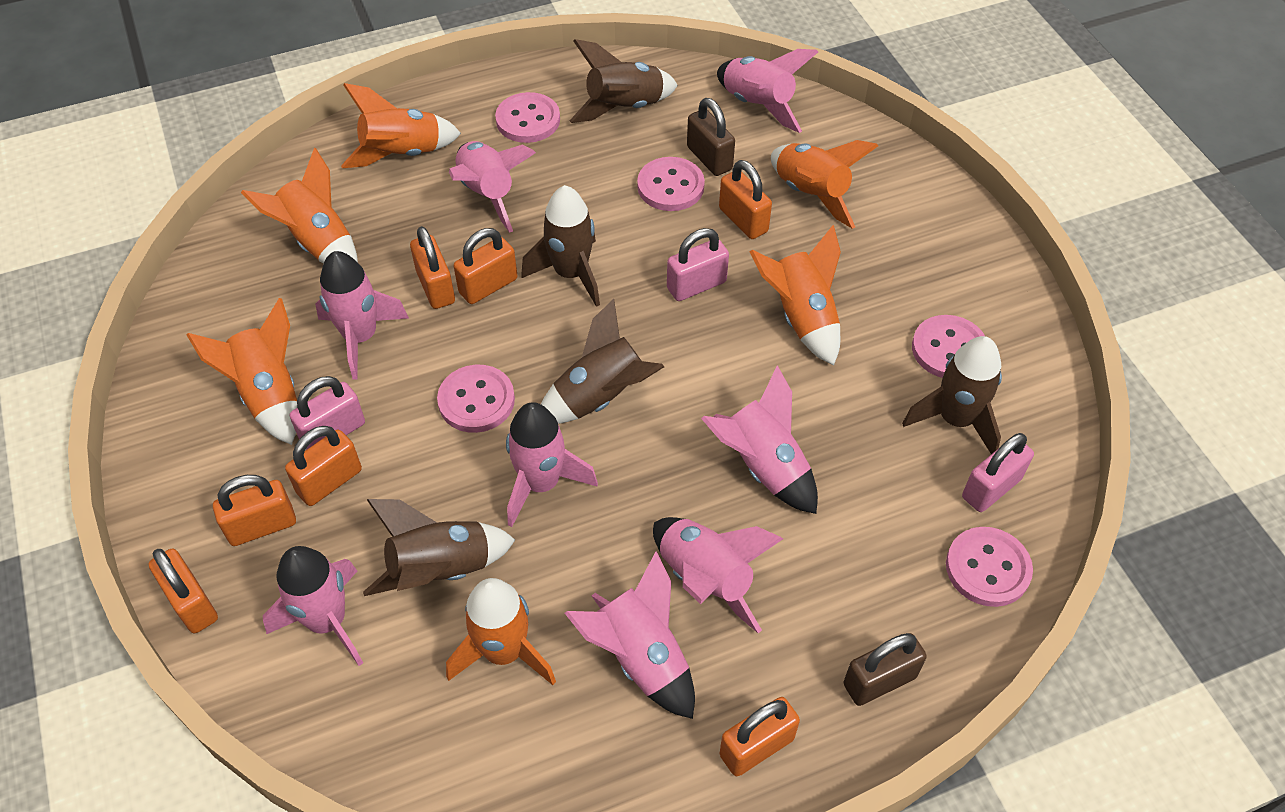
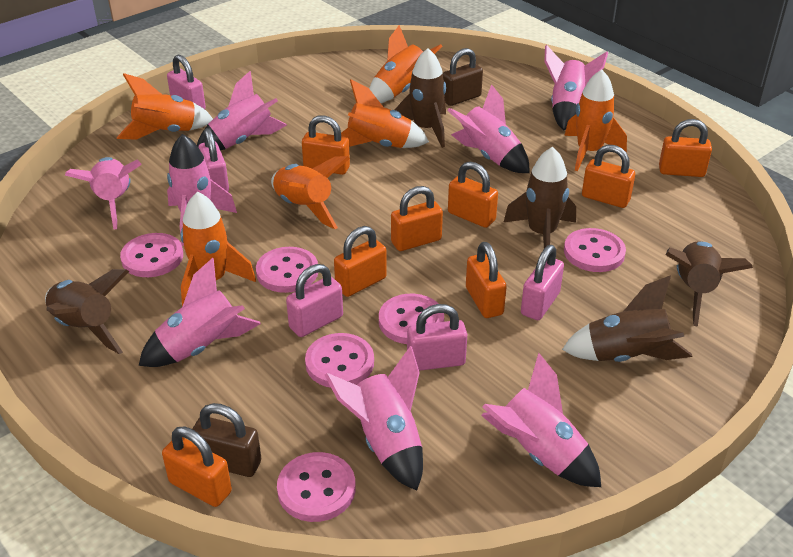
orange padlock: 7 -> 8
pink button: 5 -> 6
pink padlock: 3 -> 5

